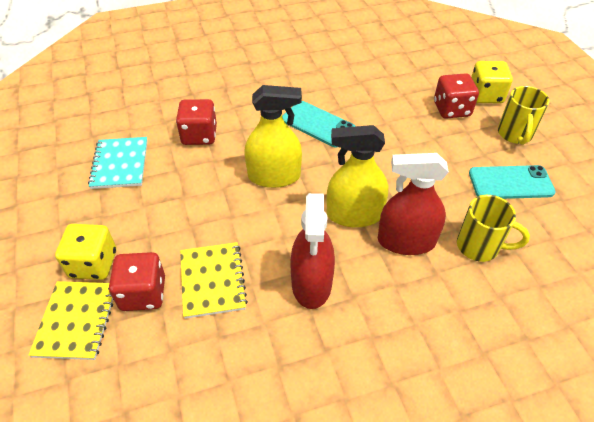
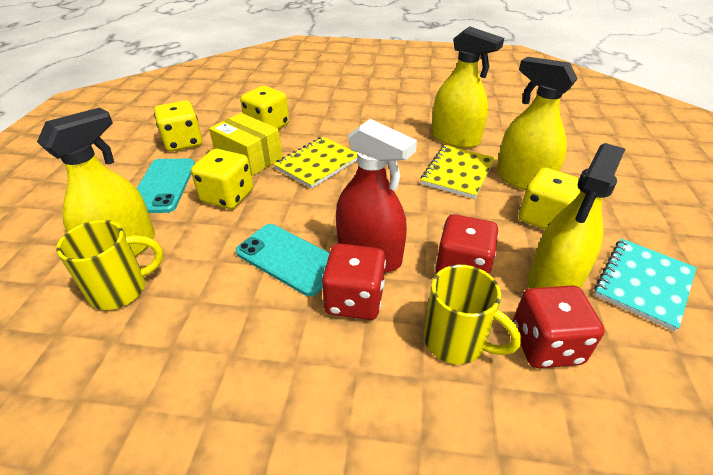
red spray bottle: 2 -> 1
yellow box: 0 -> 1
yellow dice: 2 -> 4
yellow spray bottle: 2 -> 4

